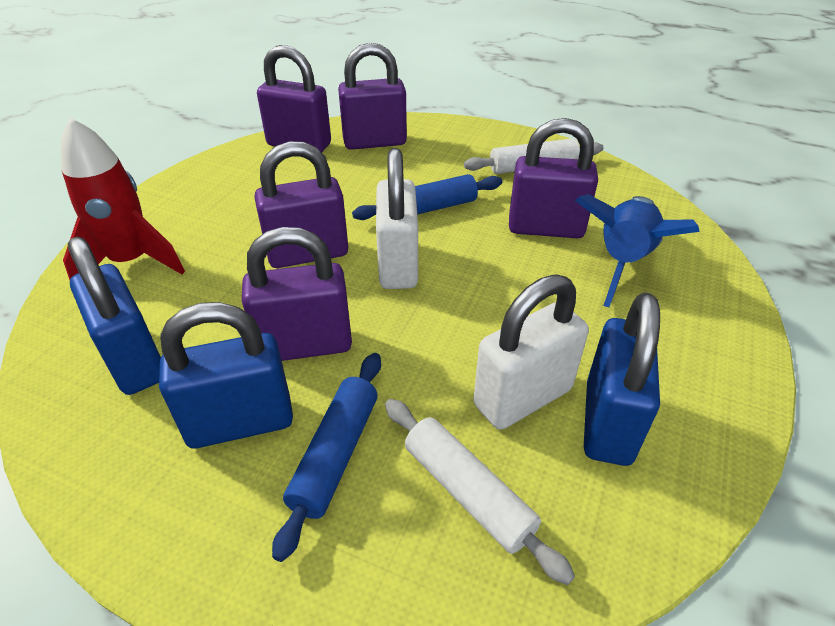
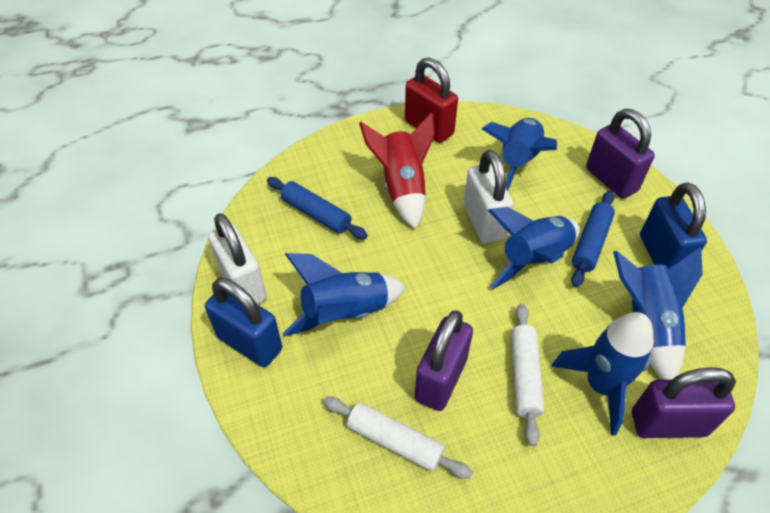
blue padlock: 3 -> 2
blue rocket: 1 -> 5
purple padlock: 5 -> 3
red padlock: 0 -> 1

